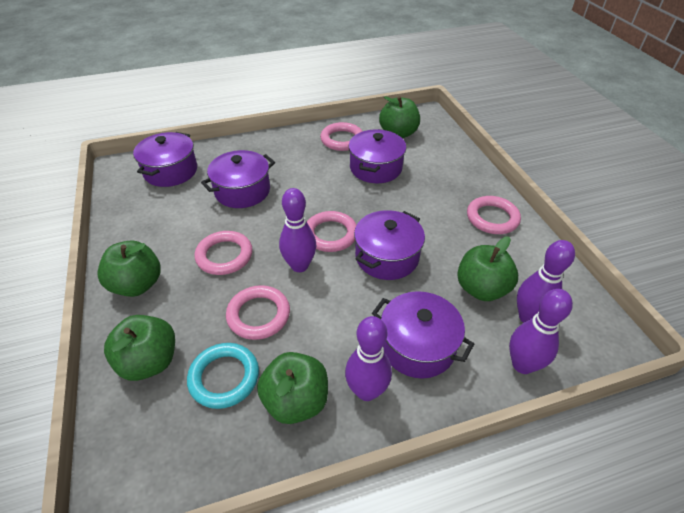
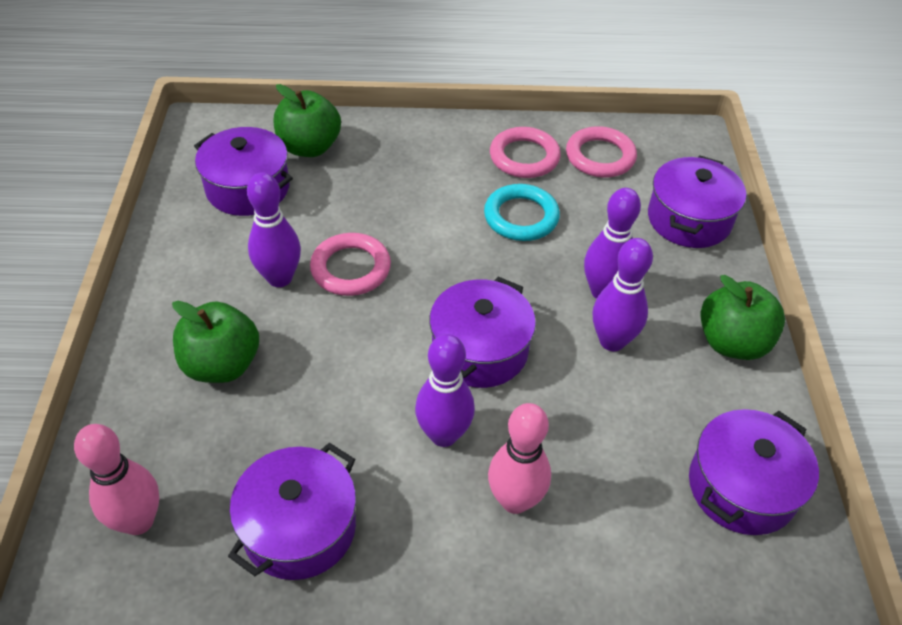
green apple: 5 -> 3
pink bowling pin: 0 -> 2
pink ring: 5 -> 3

